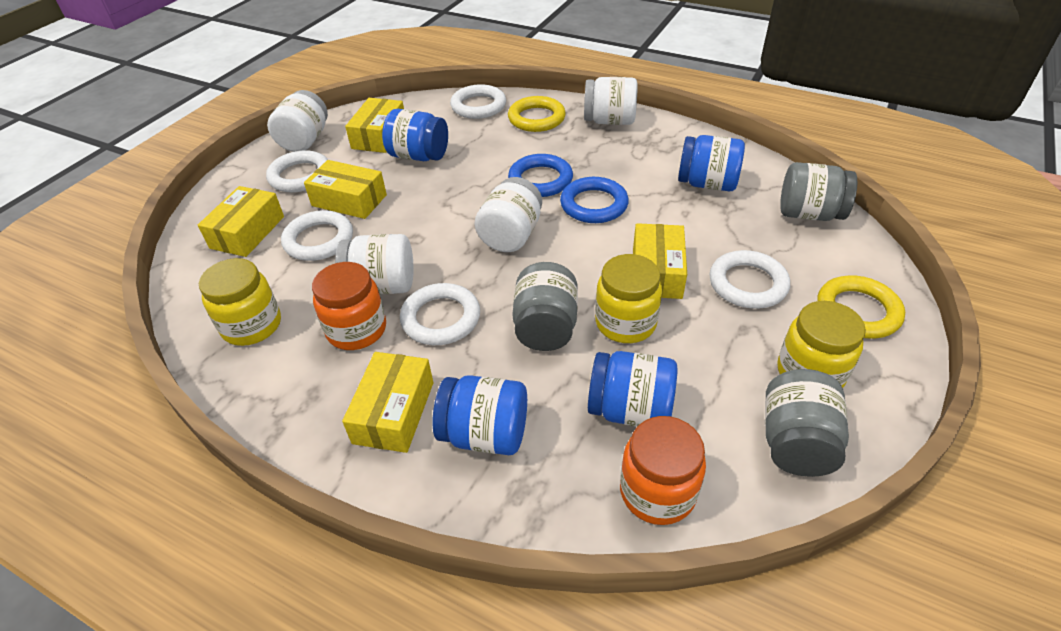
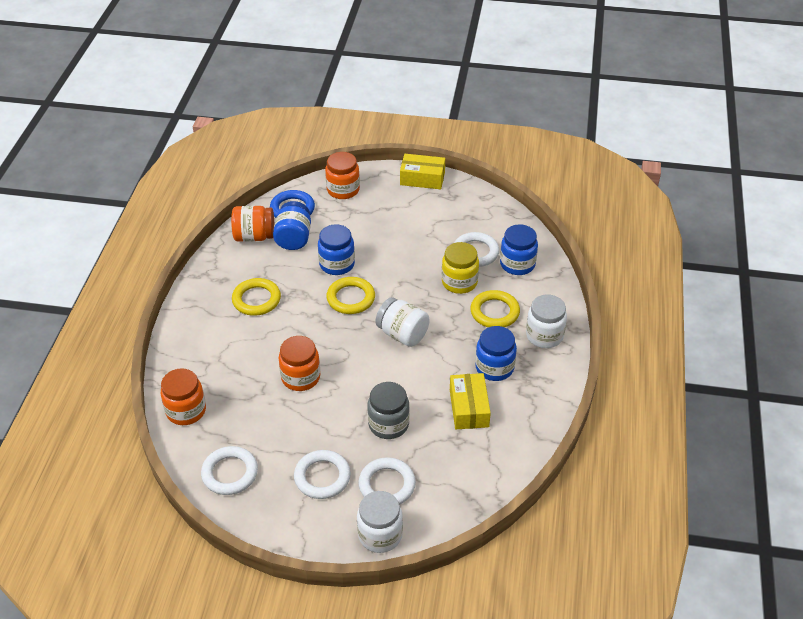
blue ring: 2 -> 1
grey jar: 3 -> 1
orange jar: 2 -> 4
white jar: 4 -> 3
white ring: 5 -> 4
yellow box: 5 -> 2
yellow jar: 3 -> 1
yellow ring: 2 -> 3

